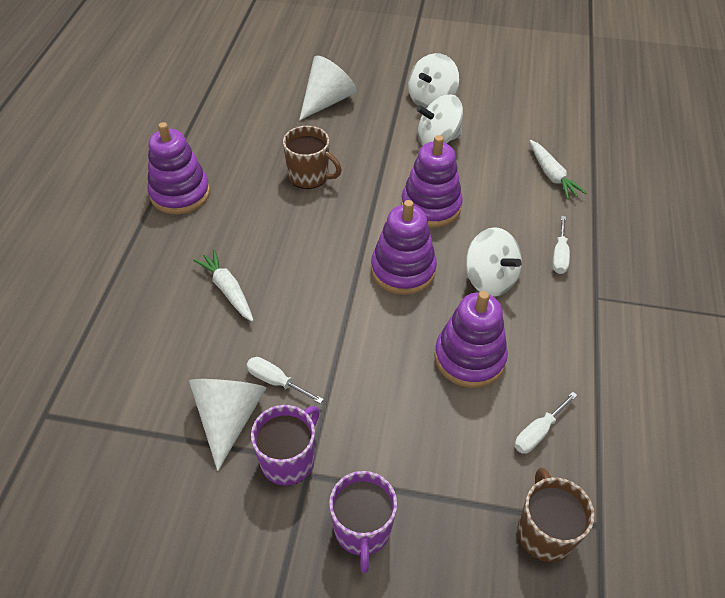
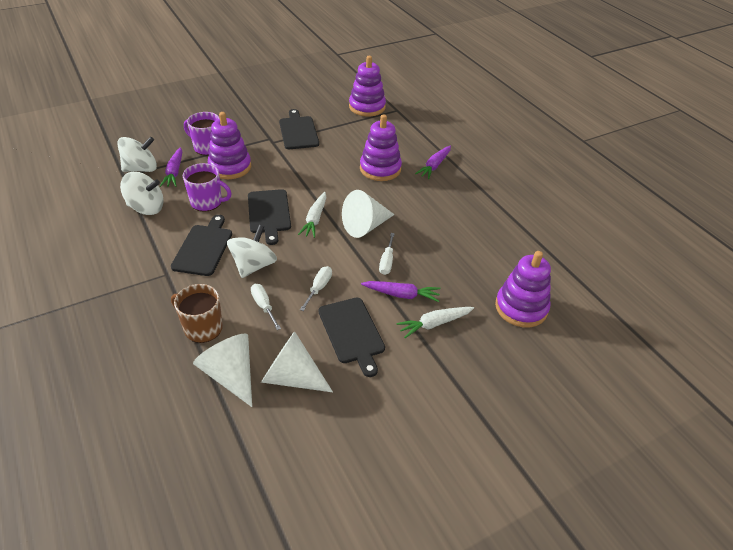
black cutting board: 0 -> 4
brown mug: 2 -> 1
purple carrot: 0 -> 3
white cone: 2 -> 3

